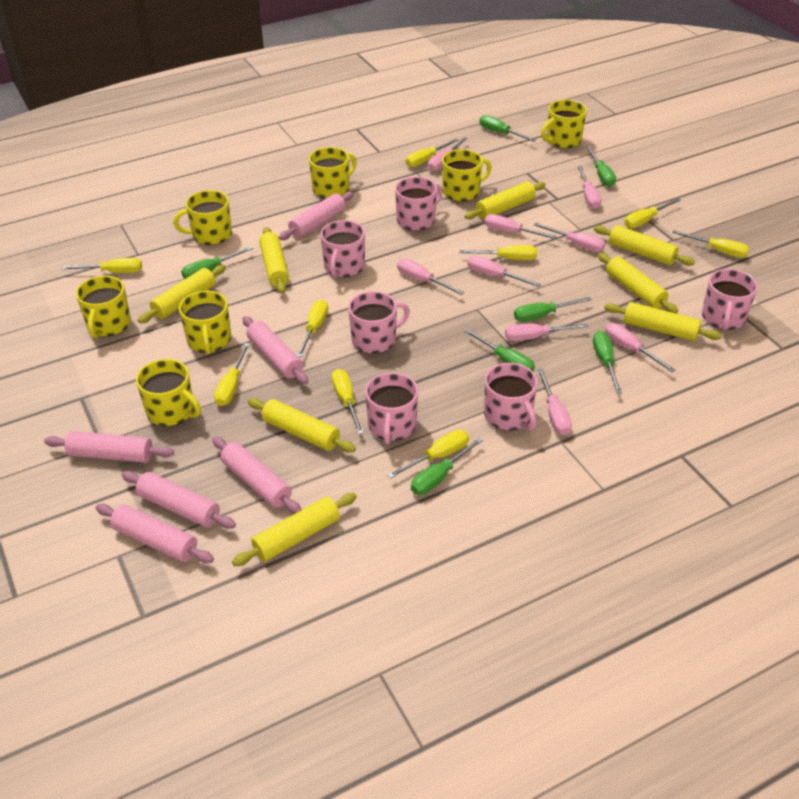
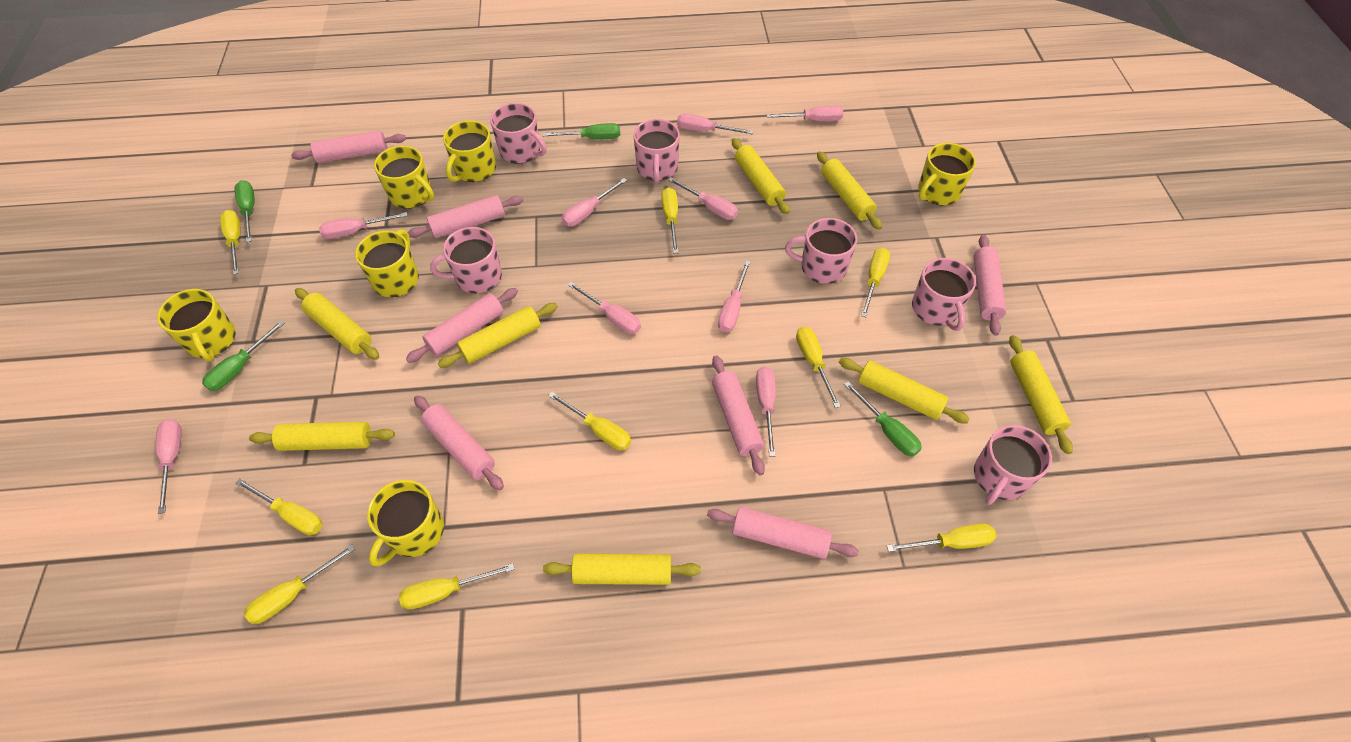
green screwdriver: 7 -> 4
pink rolling pin: 6 -> 7
yellow mug: 7 -> 6

